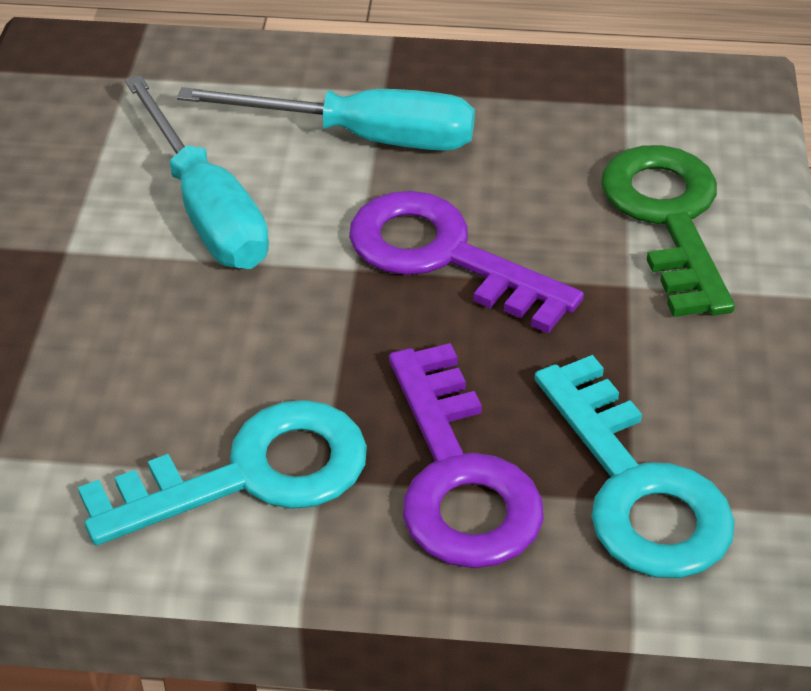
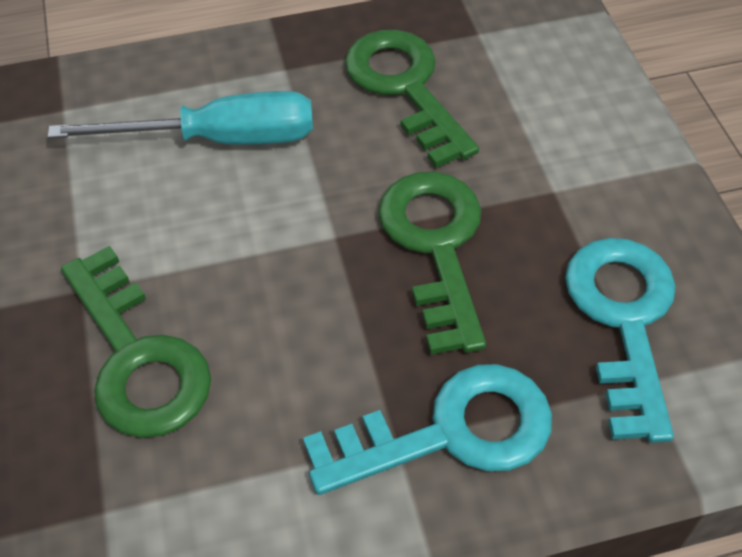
green key: 1 -> 3
purple key: 2 -> 0
turquoise screwdriver: 2 -> 1

